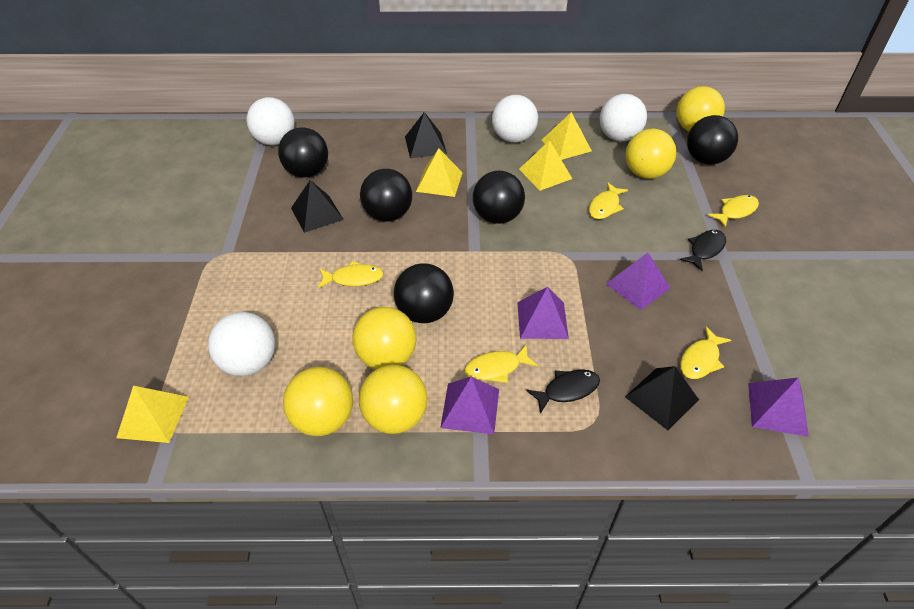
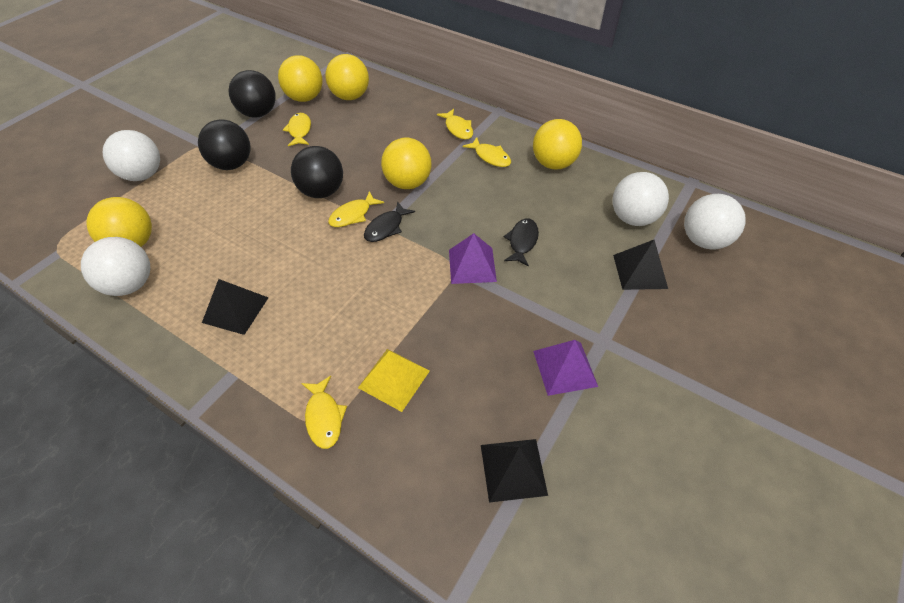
black ball: 5 -> 3
purple pyramid: 4 -> 2
yellow pyramid: 4 -> 1

